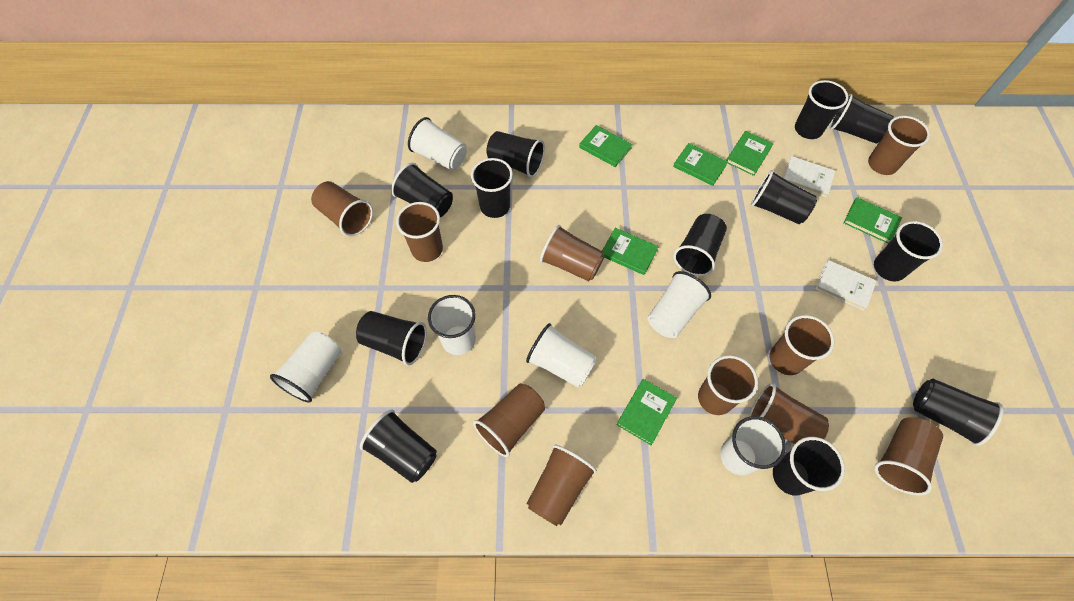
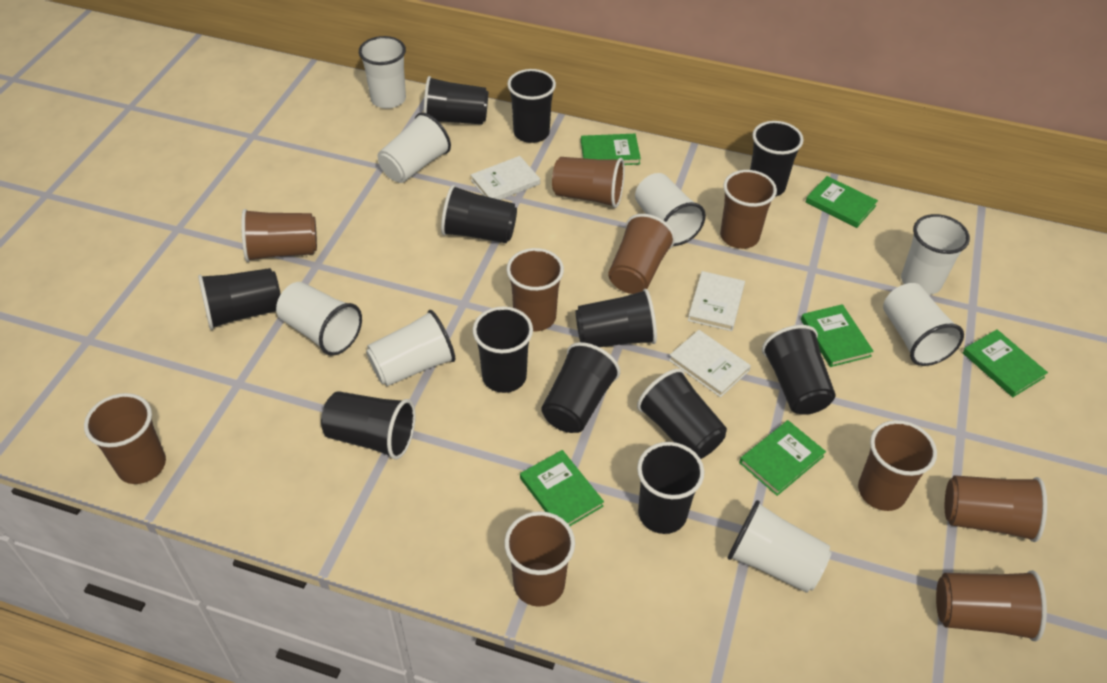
white book: 2 -> 3
white cup: 6 -> 8

